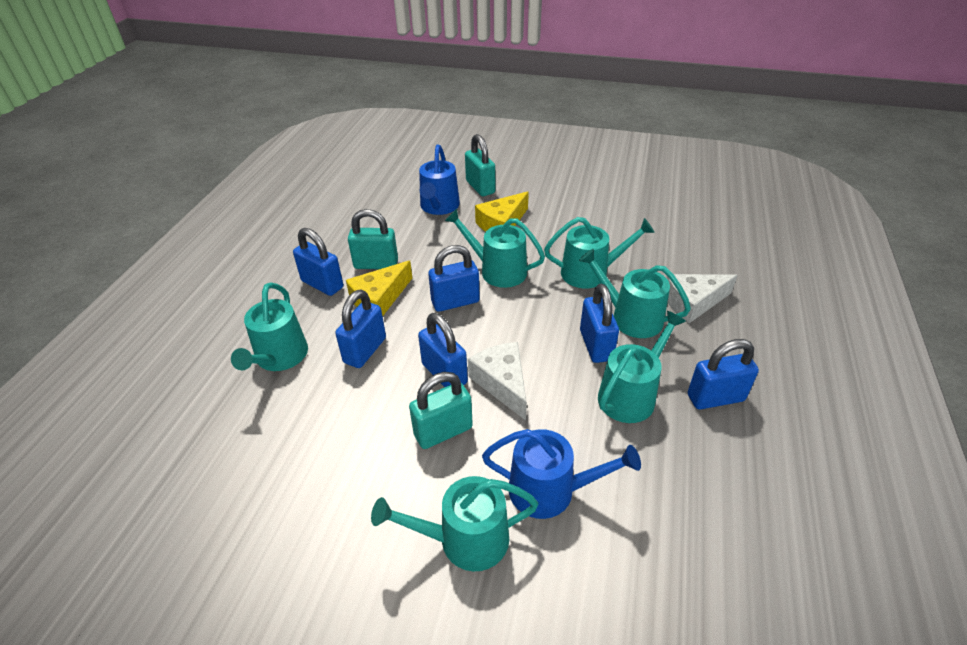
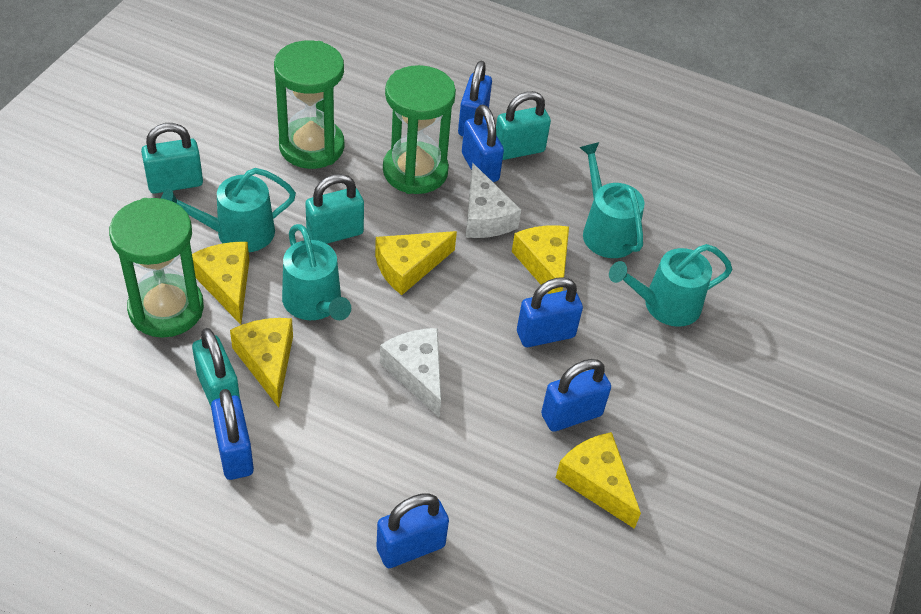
blue watering can: 2 -> 0
green hourglass: 0 -> 3
turquoise padlock: 3 -> 4
turquoise watering can: 6 -> 4
yellow cheese: 2 -> 5

